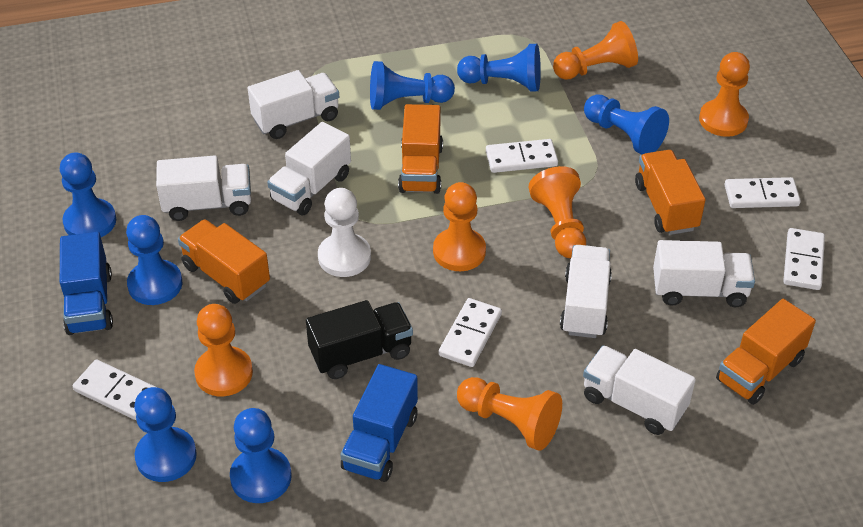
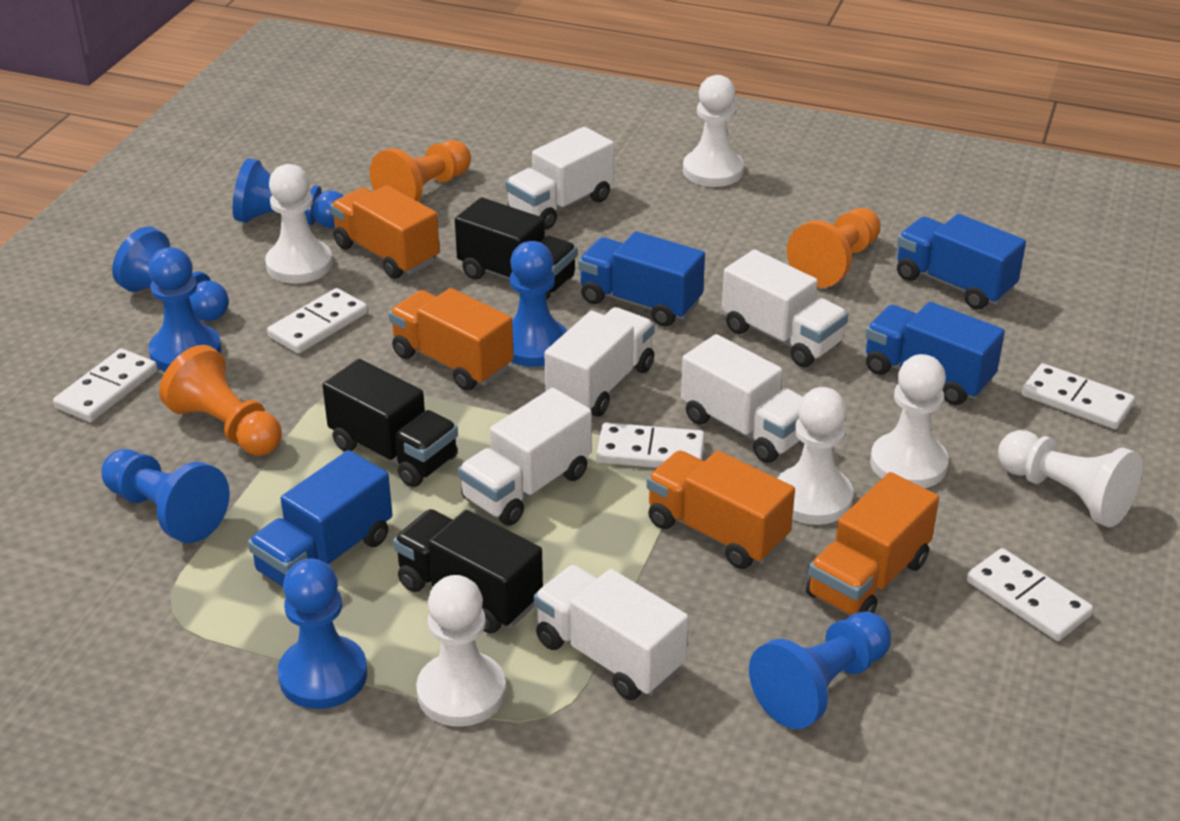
black truck: 1 -> 3
blue truck: 2 -> 4
orange pawn: 6 -> 3
white pawn: 1 -> 6

